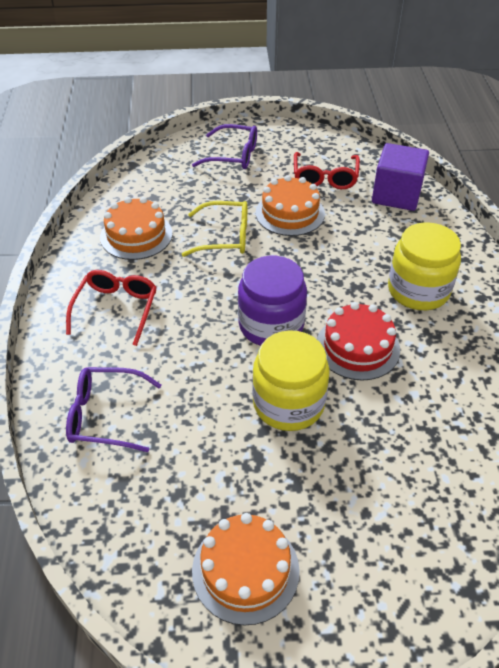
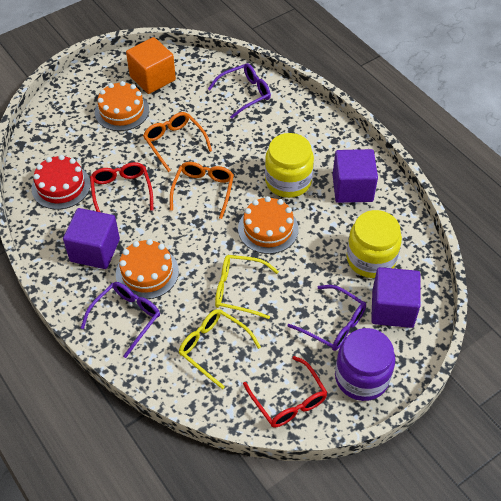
orange cube: 0 -> 1
orange glasses: 0 -> 2
purple cube: 1 -> 3
purple glasses: 2 -> 3
yellow glasses: 1 -> 2

